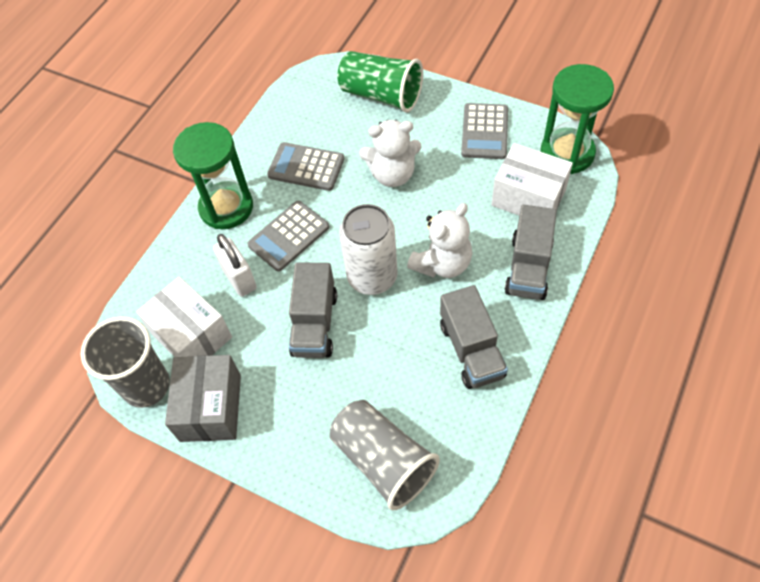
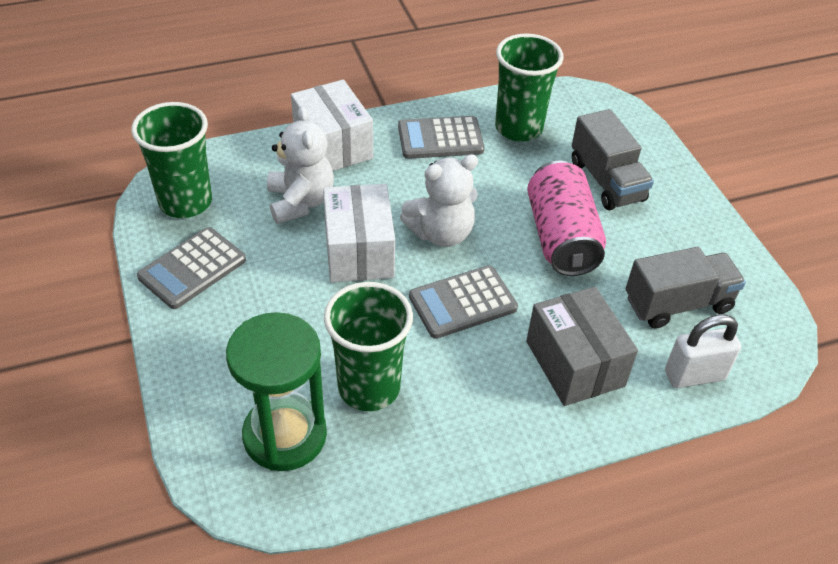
green cup: 1 -> 3
green hourglass: 2 -> 1
grey cup: 2 -> 0
grey truck: 3 -> 2
pink can: 0 -> 1
white can: 1 -> 0

